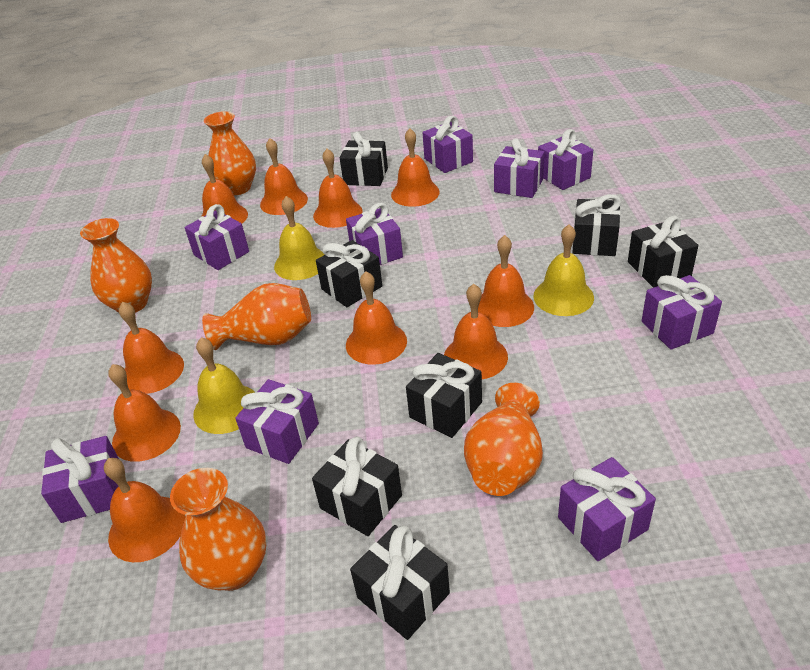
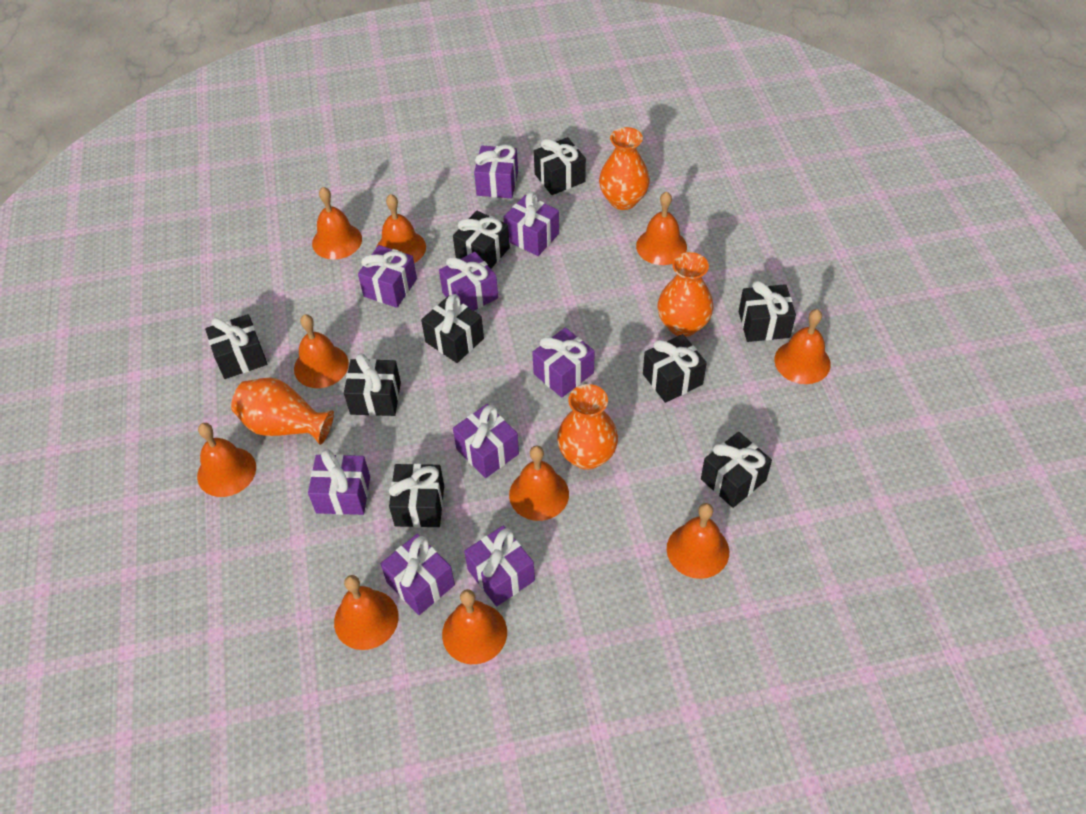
black gift: 7 -> 9
orange vase: 5 -> 4
yellow bell: 3 -> 0

